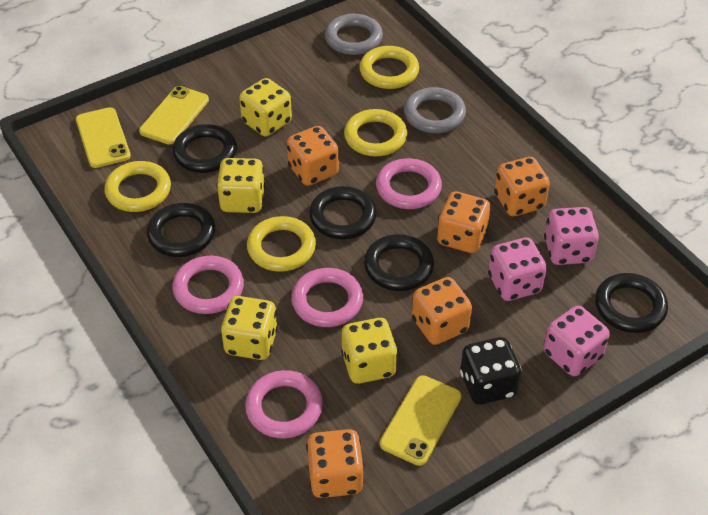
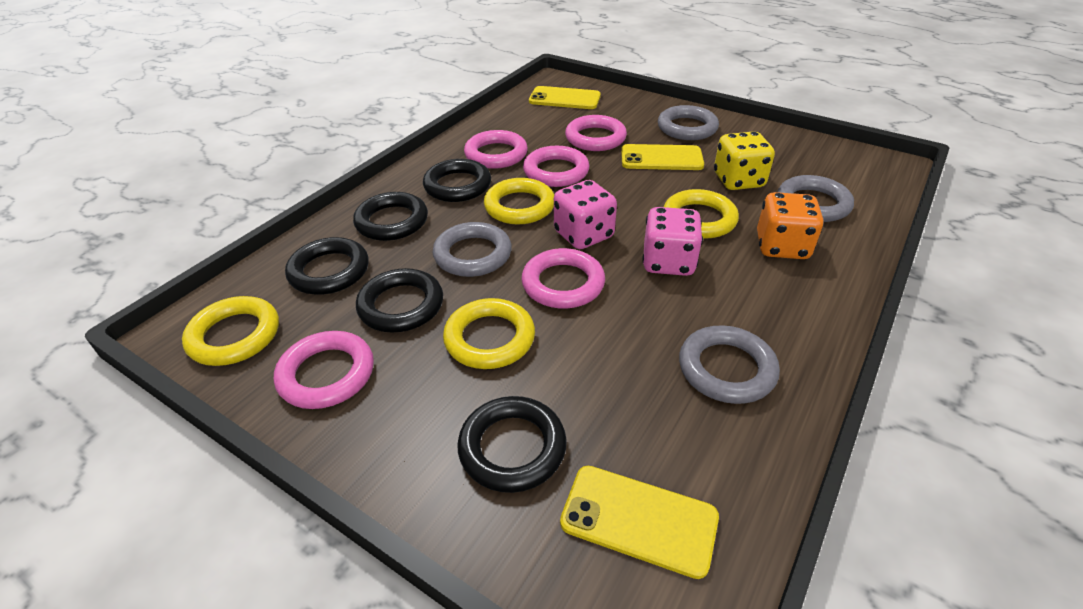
black dice: 1 -> 0
grey ring: 2 -> 4
orange dice: 5 -> 1
pink dice: 3 -> 2
pink ring: 4 -> 5
yellow dice: 4 -> 1

